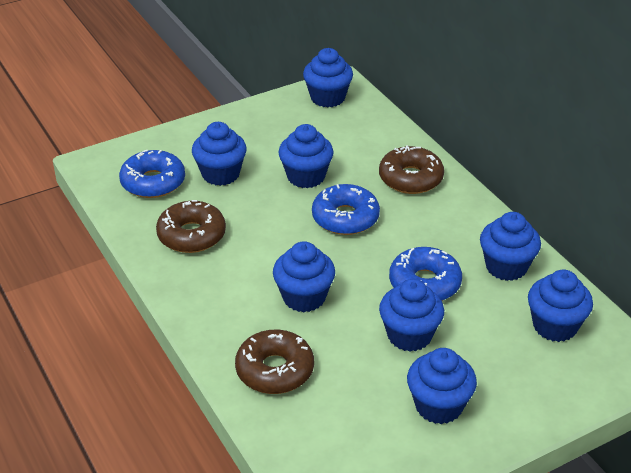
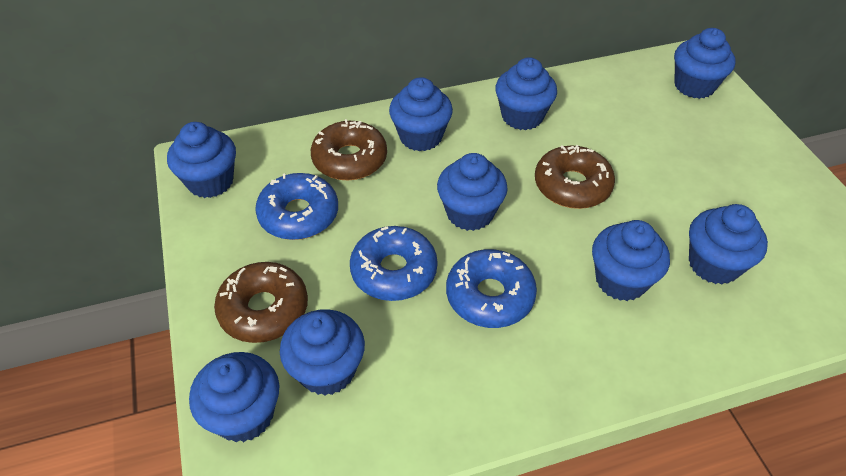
blue cupcake: 8 -> 9

